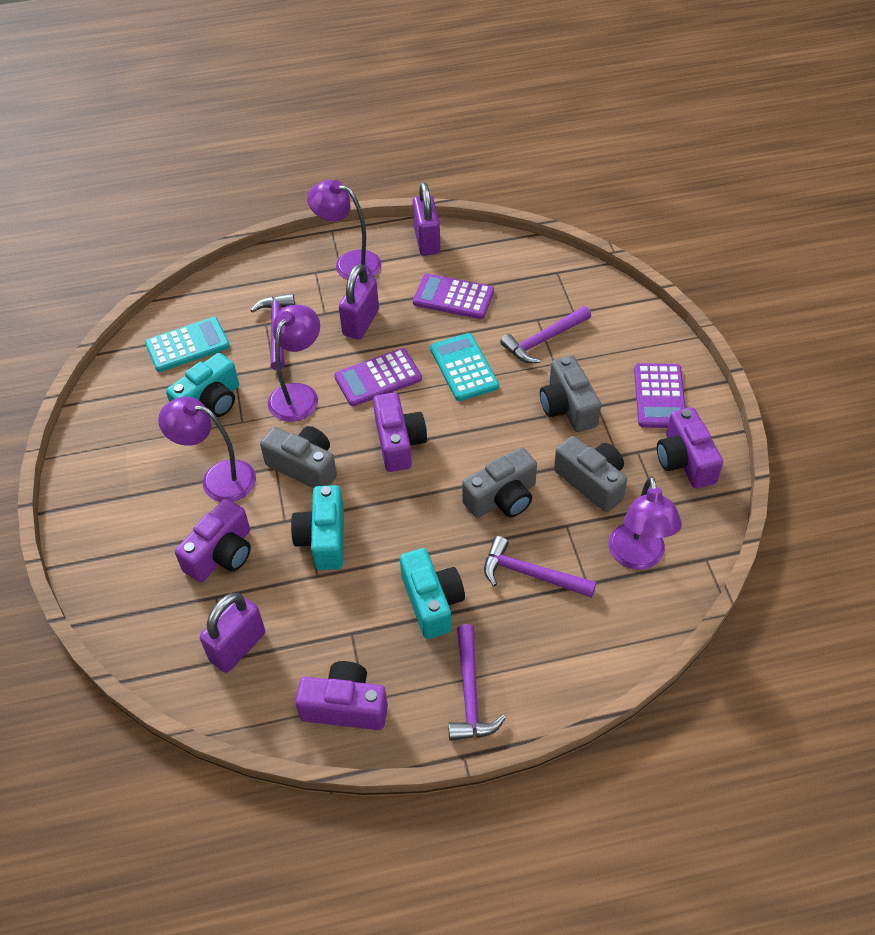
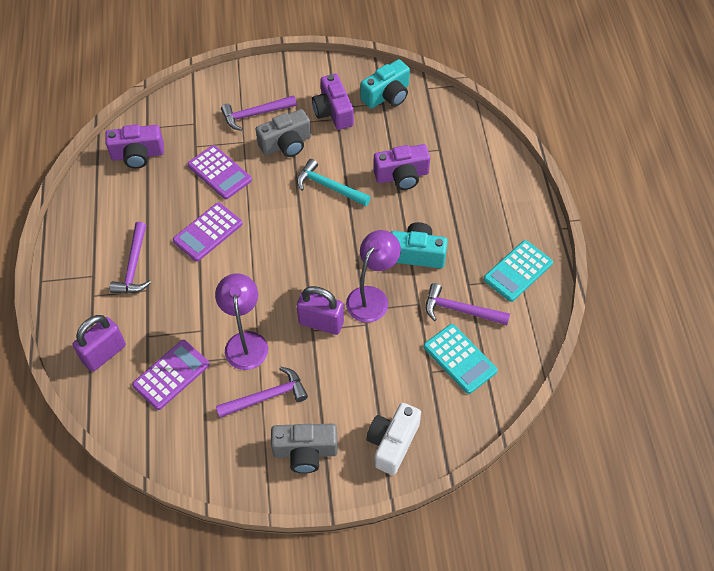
grey camera: 4 -> 2
purple camera: 4 -> 3
purple lamp: 4 -> 2
purple padlock: 3 -> 2
turquoise camera: 3 -> 2
turquoise hammer: 0 -> 1
white camera: 0 -> 1

